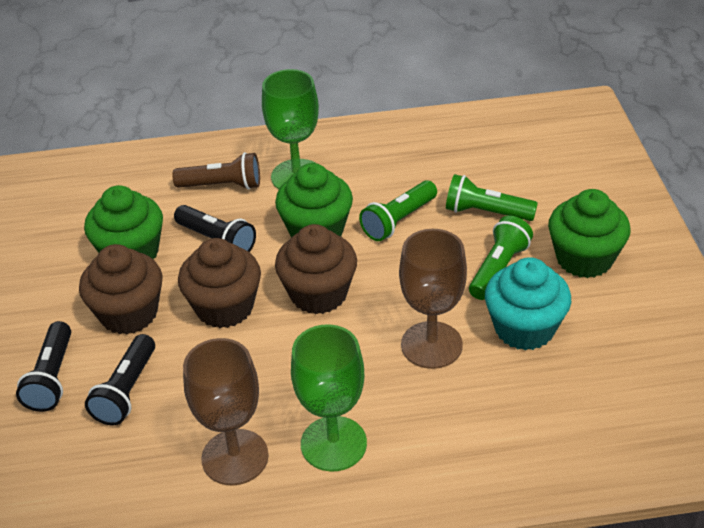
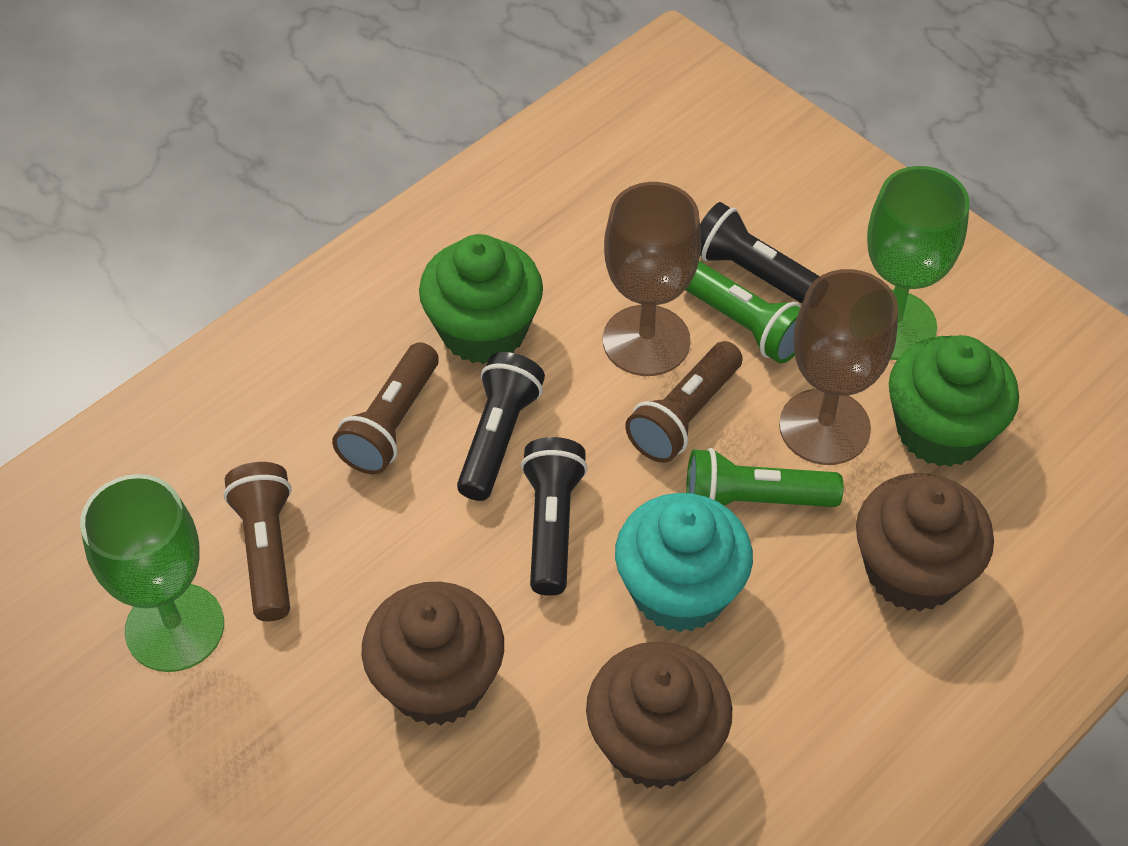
brown flashlight: 1 -> 3
green cupcake: 3 -> 2
green flashlight: 3 -> 2

